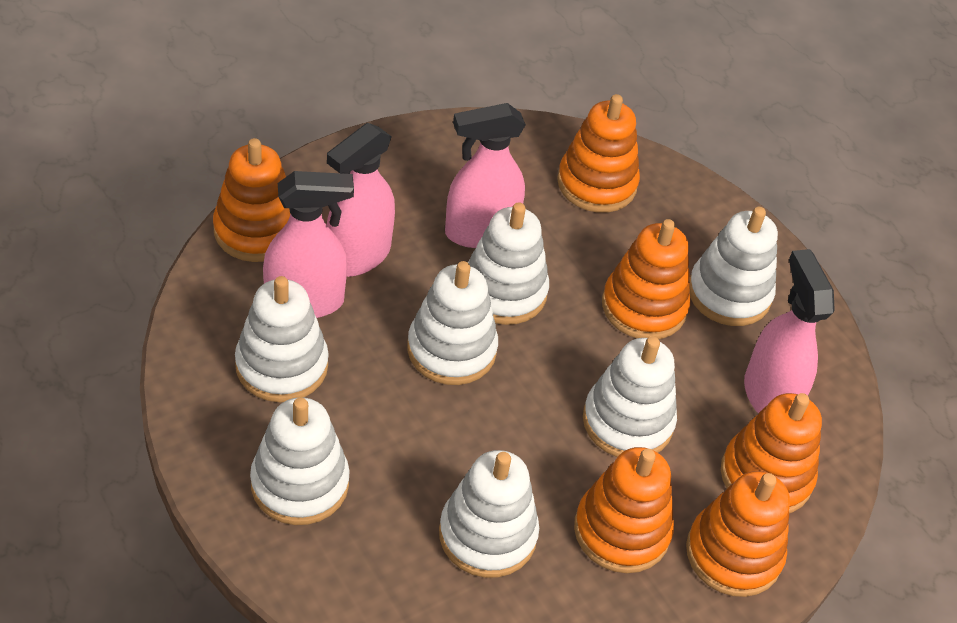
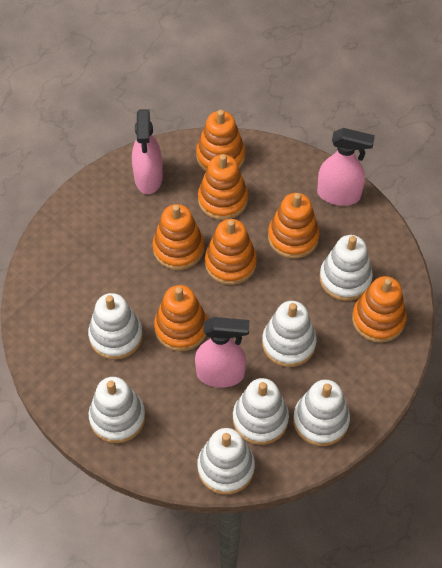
orange stacking toy: 6 -> 7
pink spray bottle: 4 -> 3

